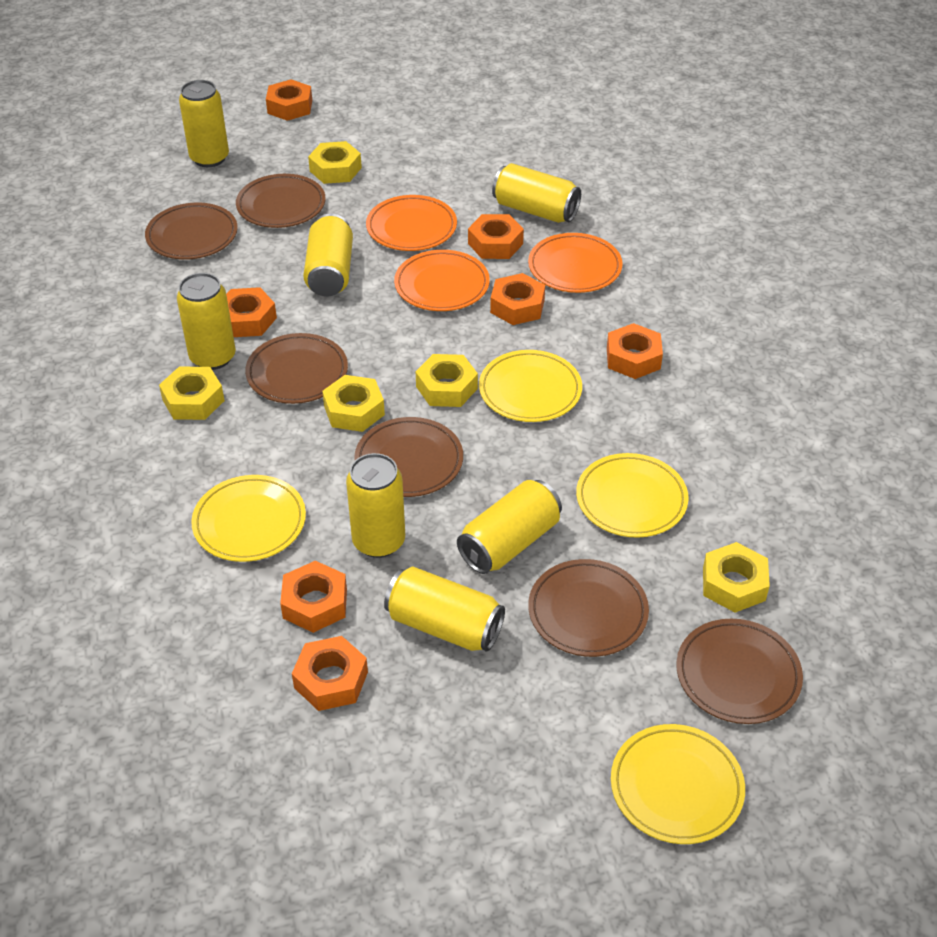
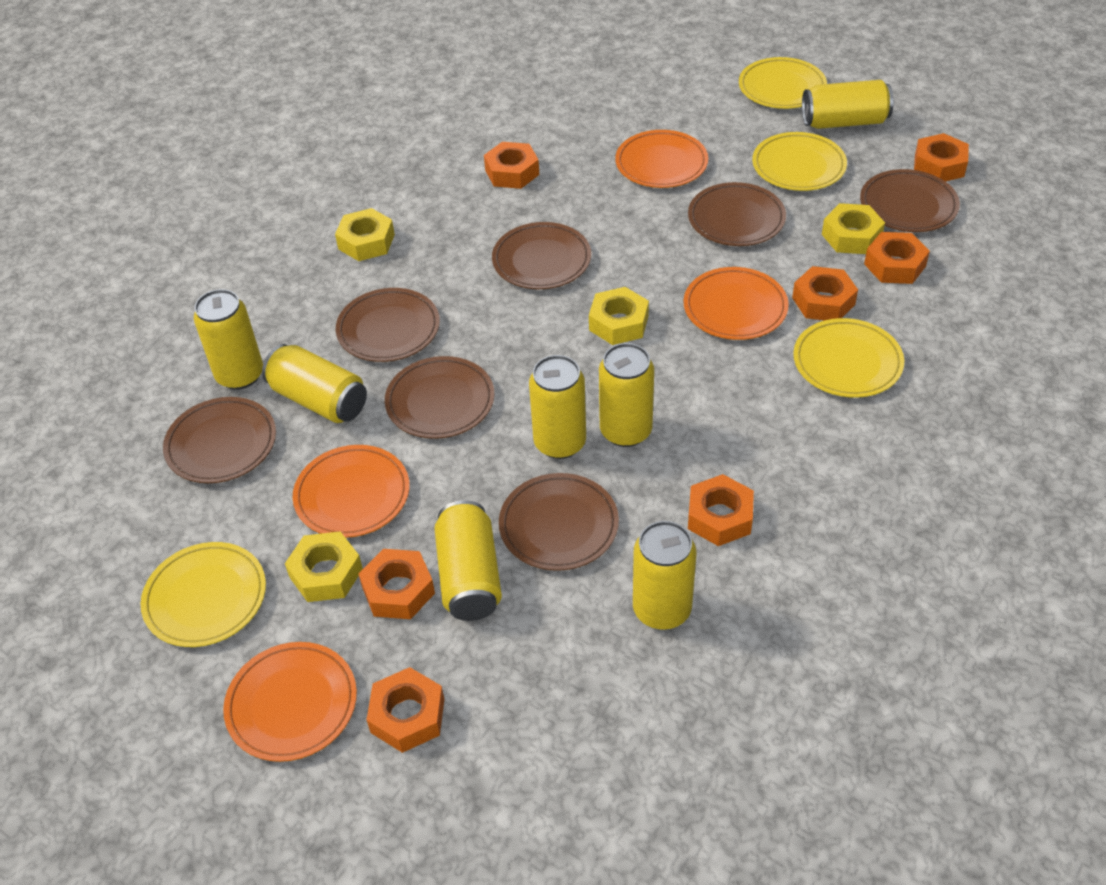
brown plate: 6 -> 7
orange plate: 3 -> 4
yellow nut: 5 -> 4

